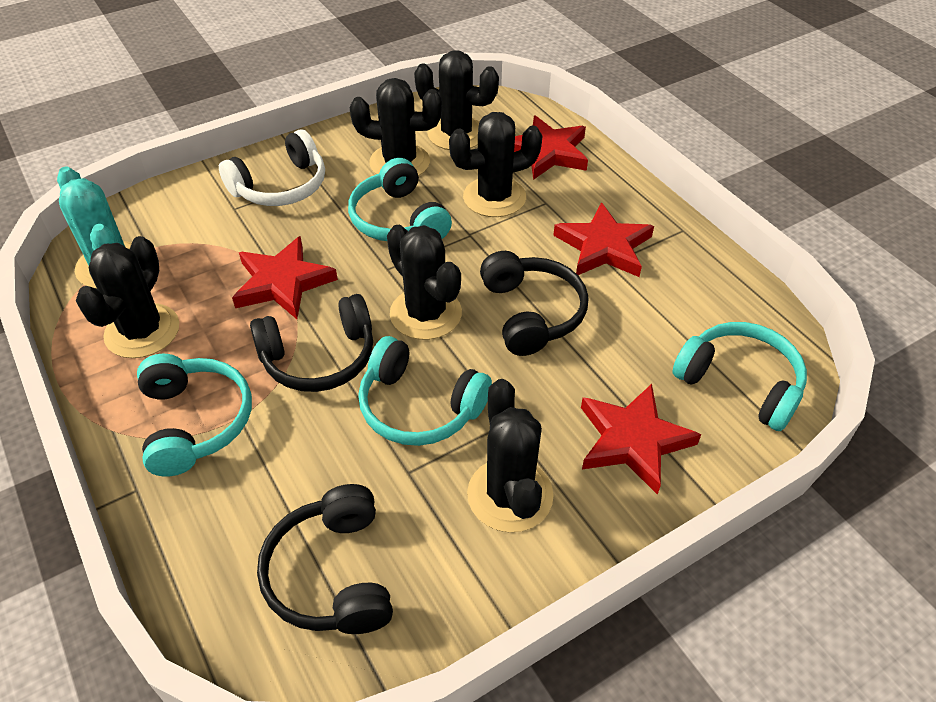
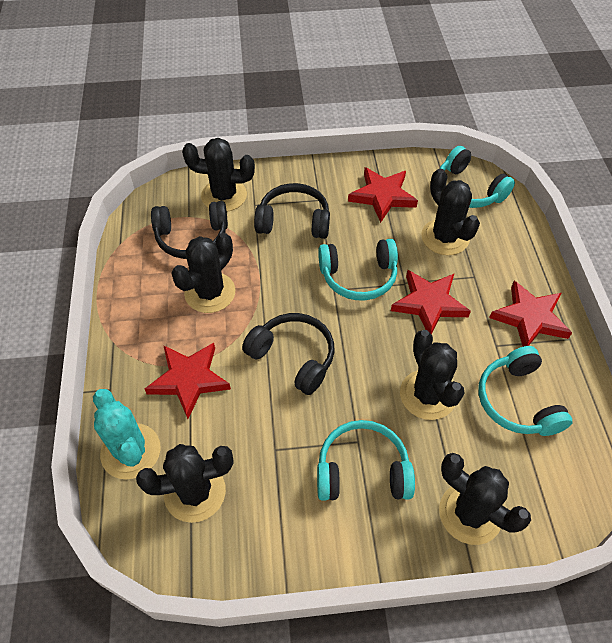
white headphones: 1 -> 0

